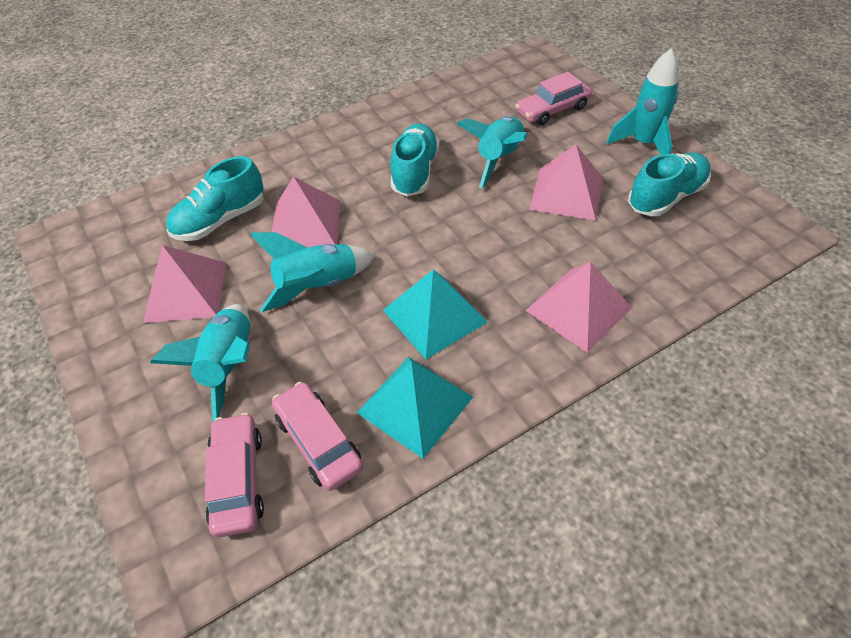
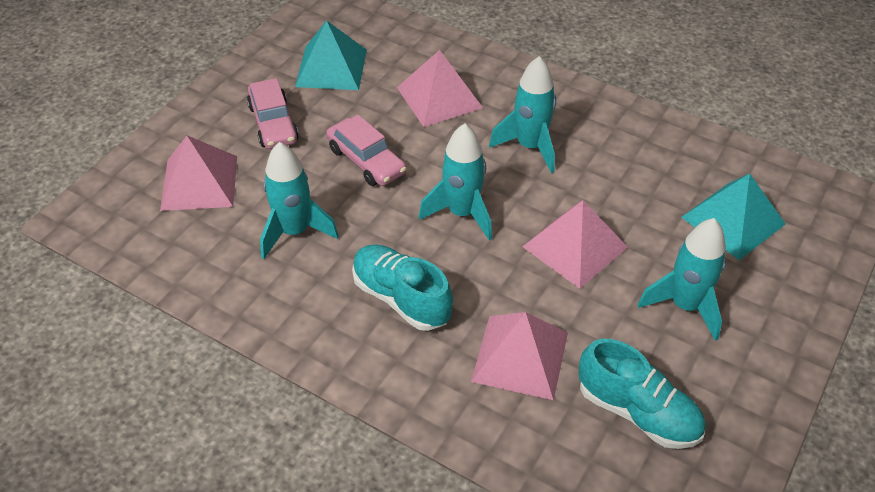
pink car: 3 -> 2
turquoise shoe: 3 -> 2

